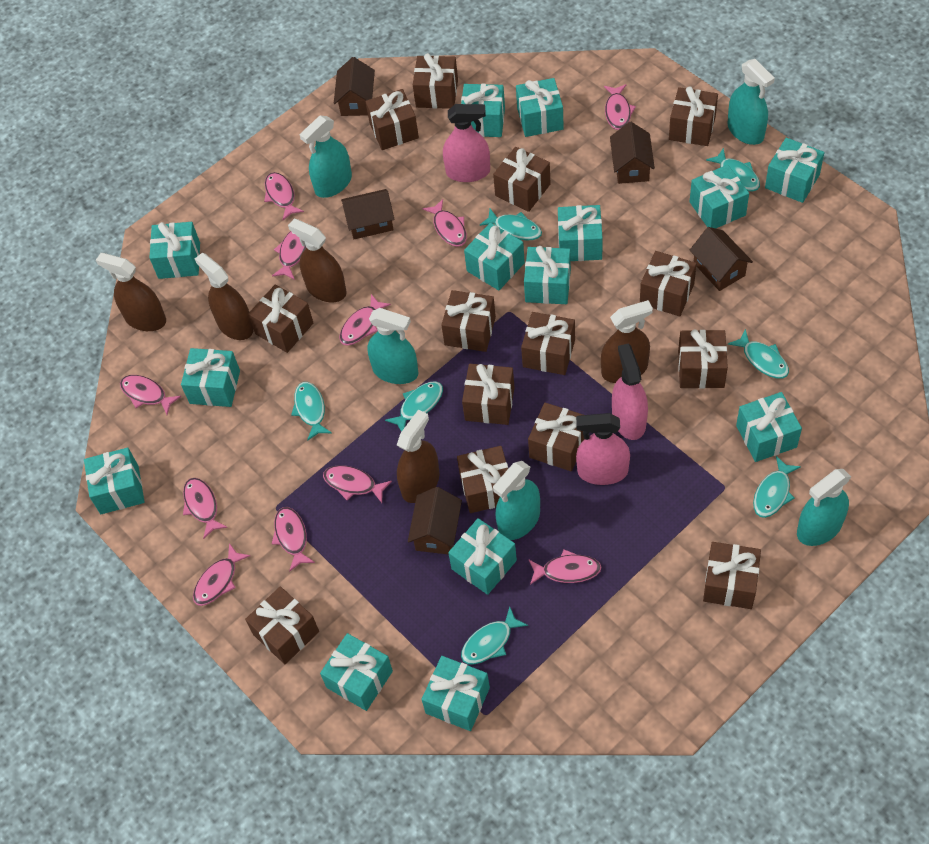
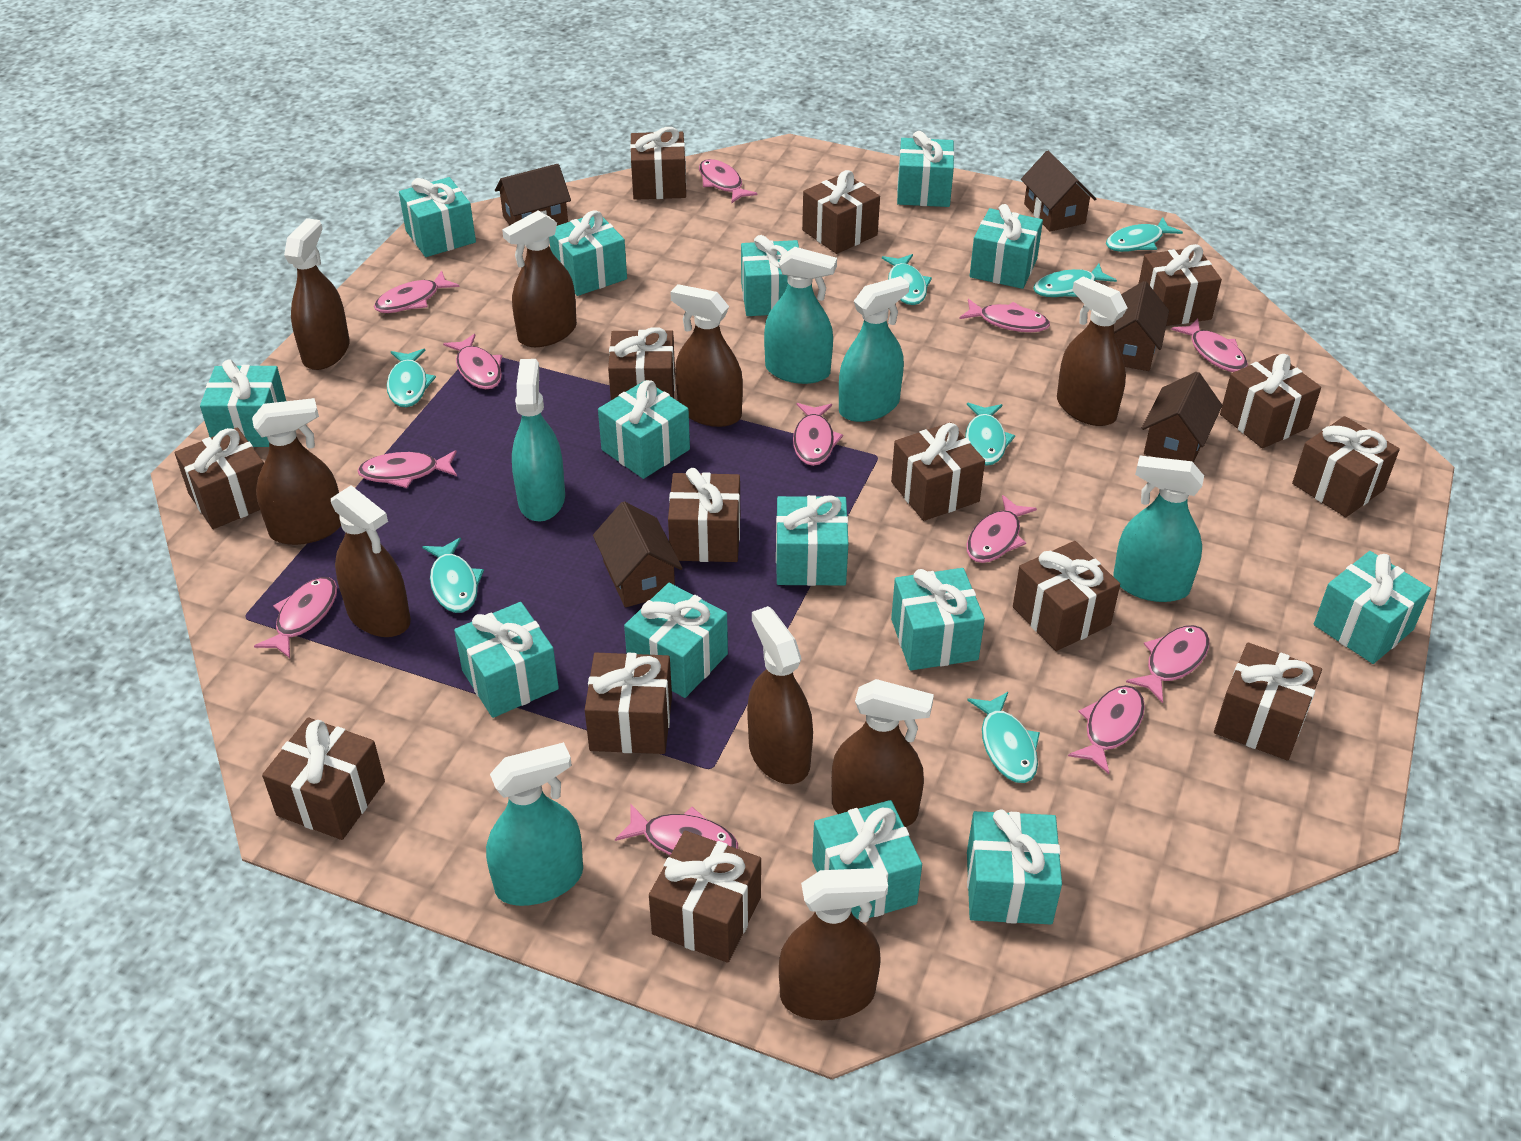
brown spray bottle: 5 -> 9
pink fish: 11 -> 12
pink spray bottle: 3 -> 0

